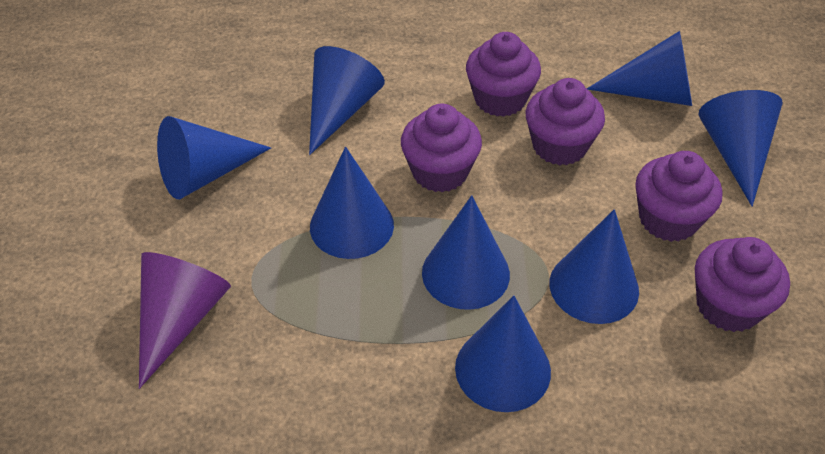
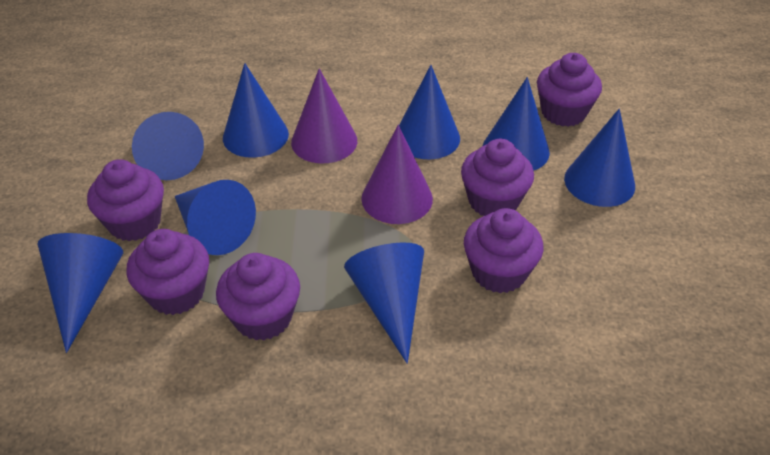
purple cone: 1 -> 2
purple cupcake: 5 -> 6

